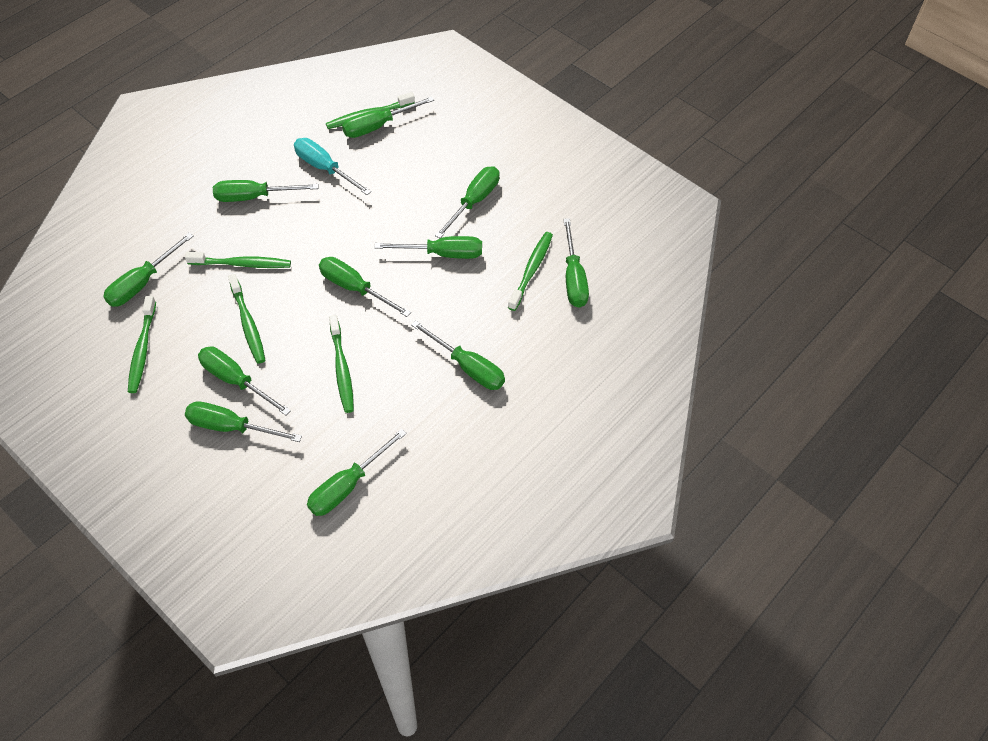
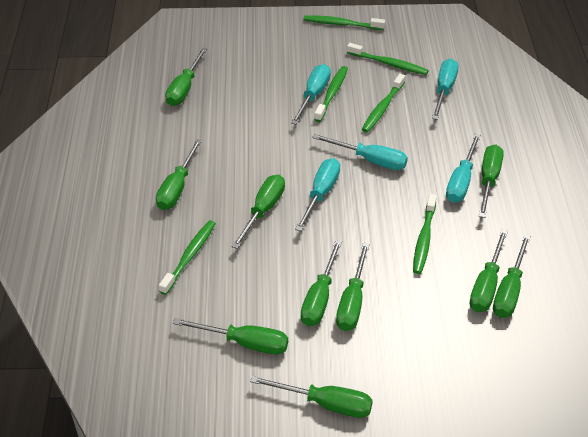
green screwdriver: 11 -> 10
turquoise screwdriver: 1 -> 5

